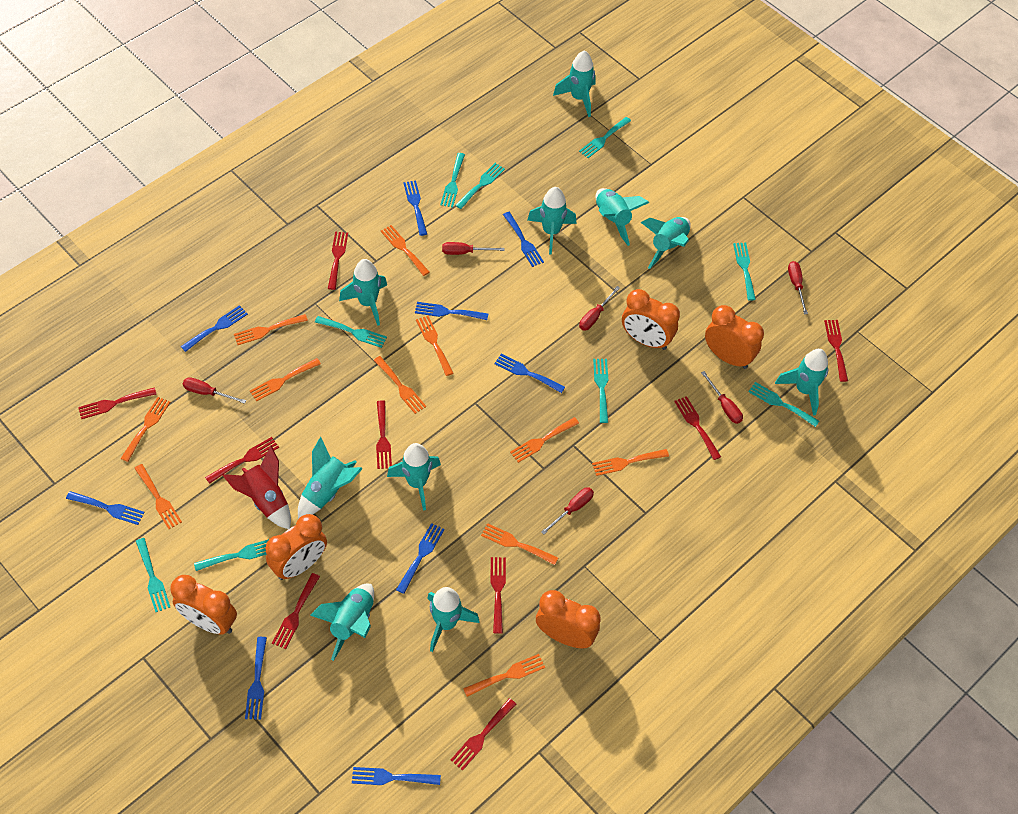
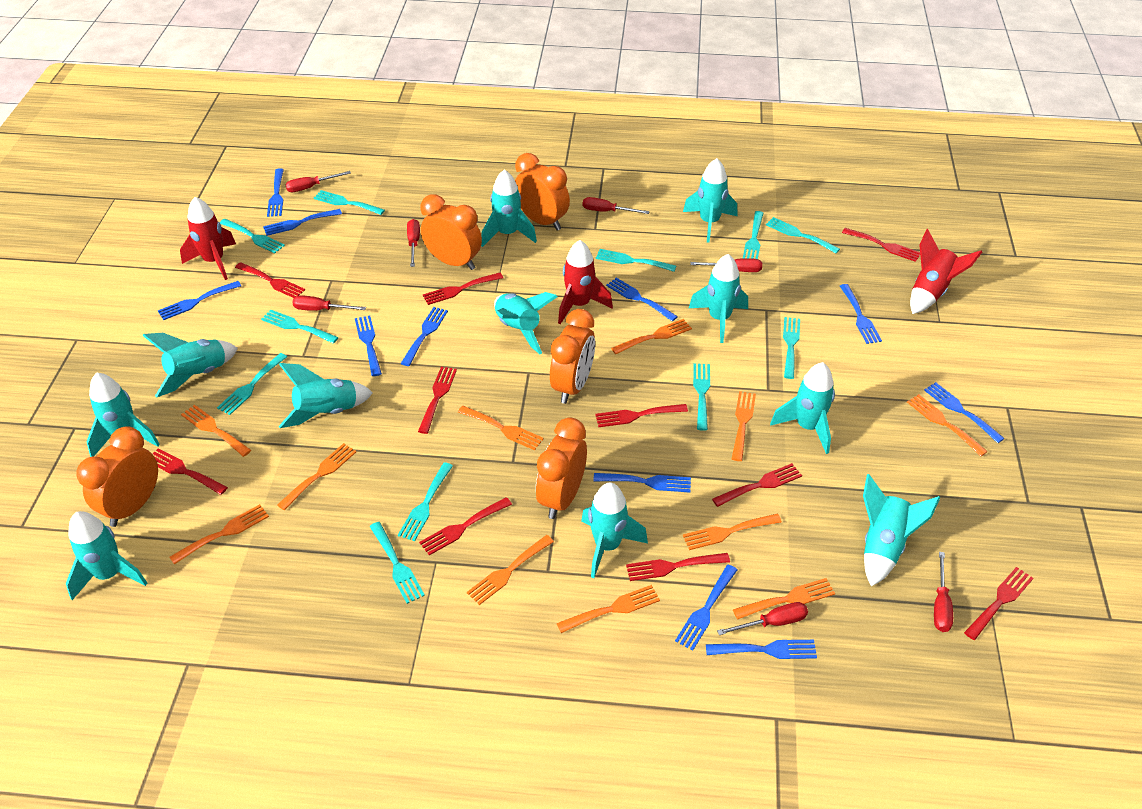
blue fork: 9 -> 11
red fork: 9 -> 10
red rocket: 1 -> 3
red screwdriver: 6 -> 7
turquoise fork: 9 -> 11
turquoise rocket: 10 -> 11

